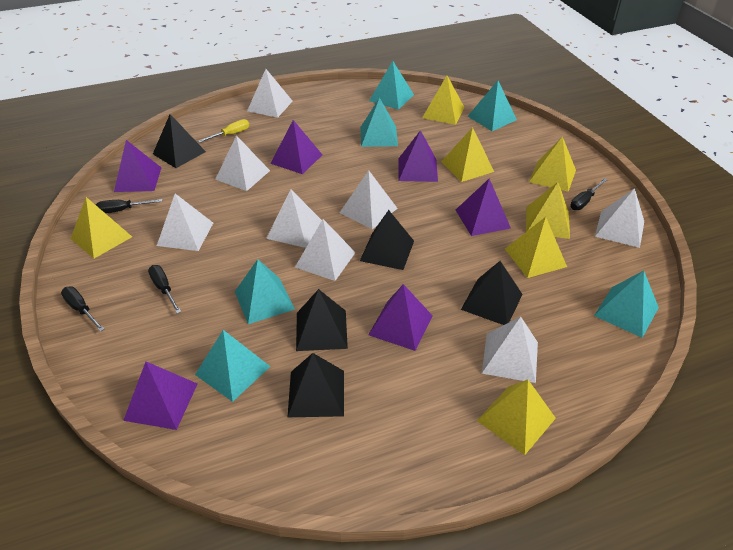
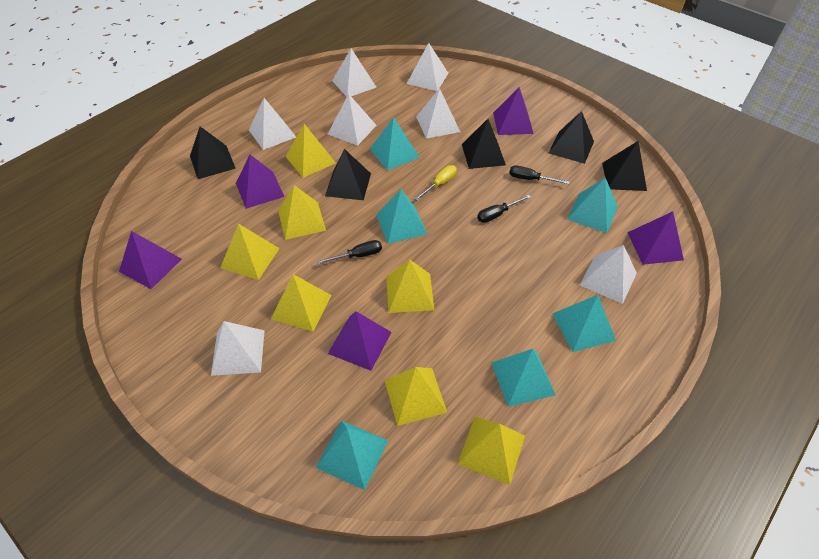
black screwdriver: 4 -> 3
purple pyramid: 6 -> 5
white pyramid: 8 -> 7

